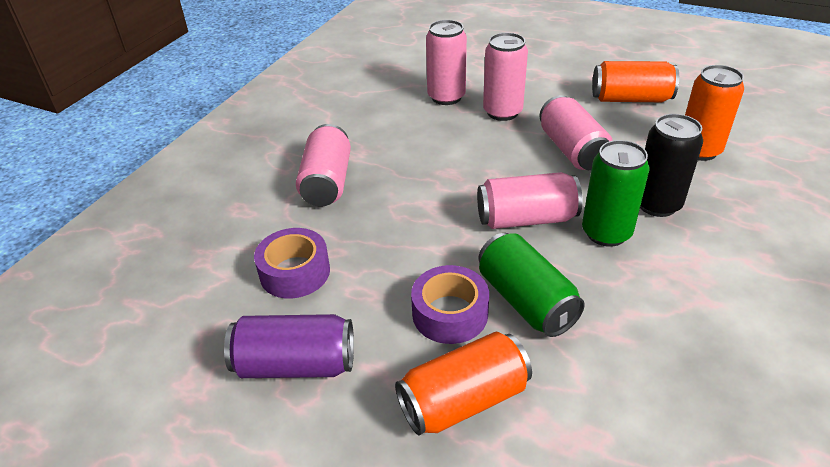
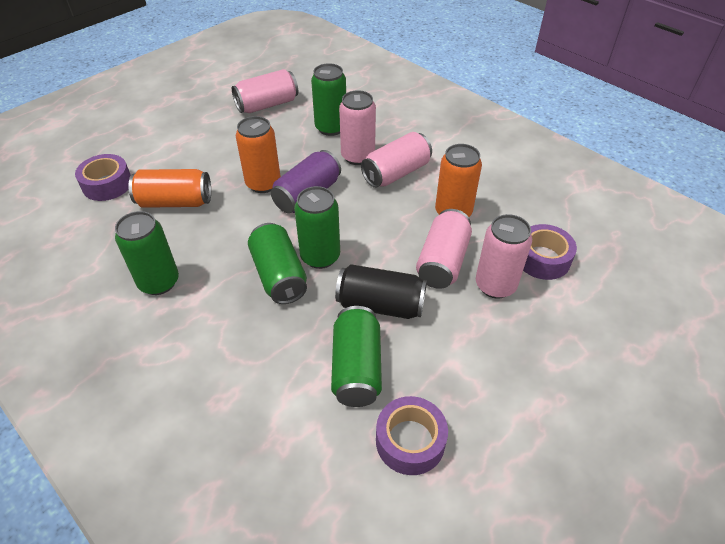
green can: 2 -> 5
purple tape: 2 -> 3

